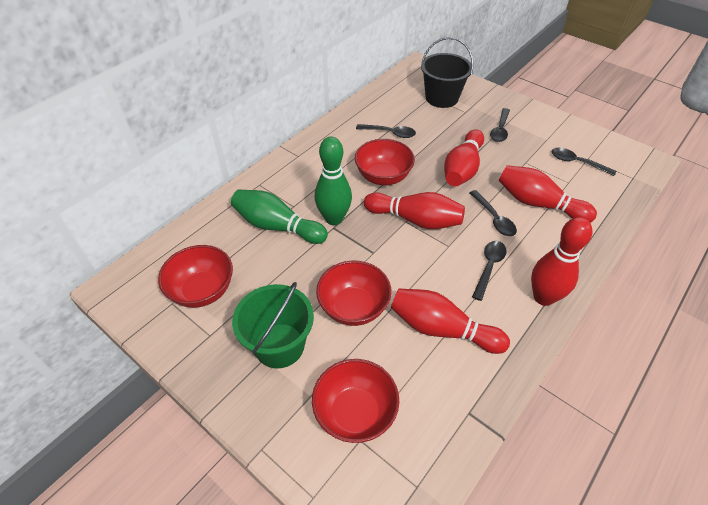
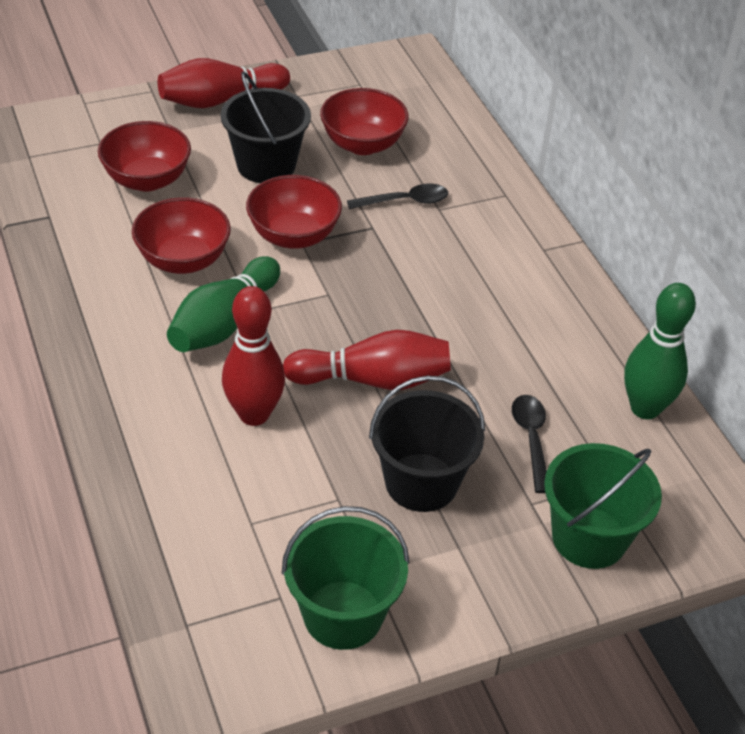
black bucket: 1 -> 2
black spoon: 5 -> 2
green bucket: 1 -> 2
red bowling pin: 5 -> 3

